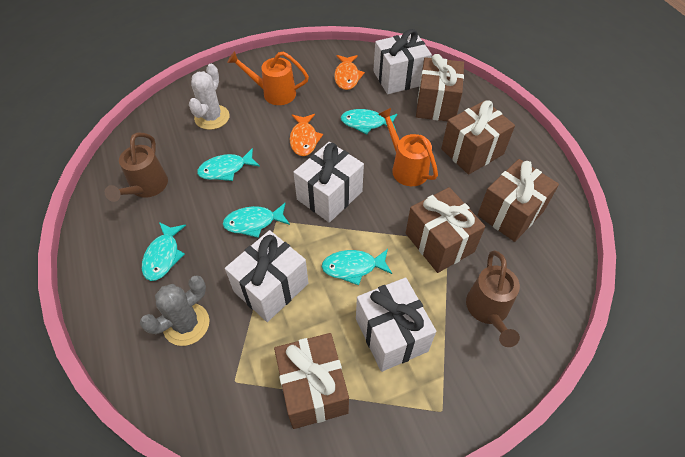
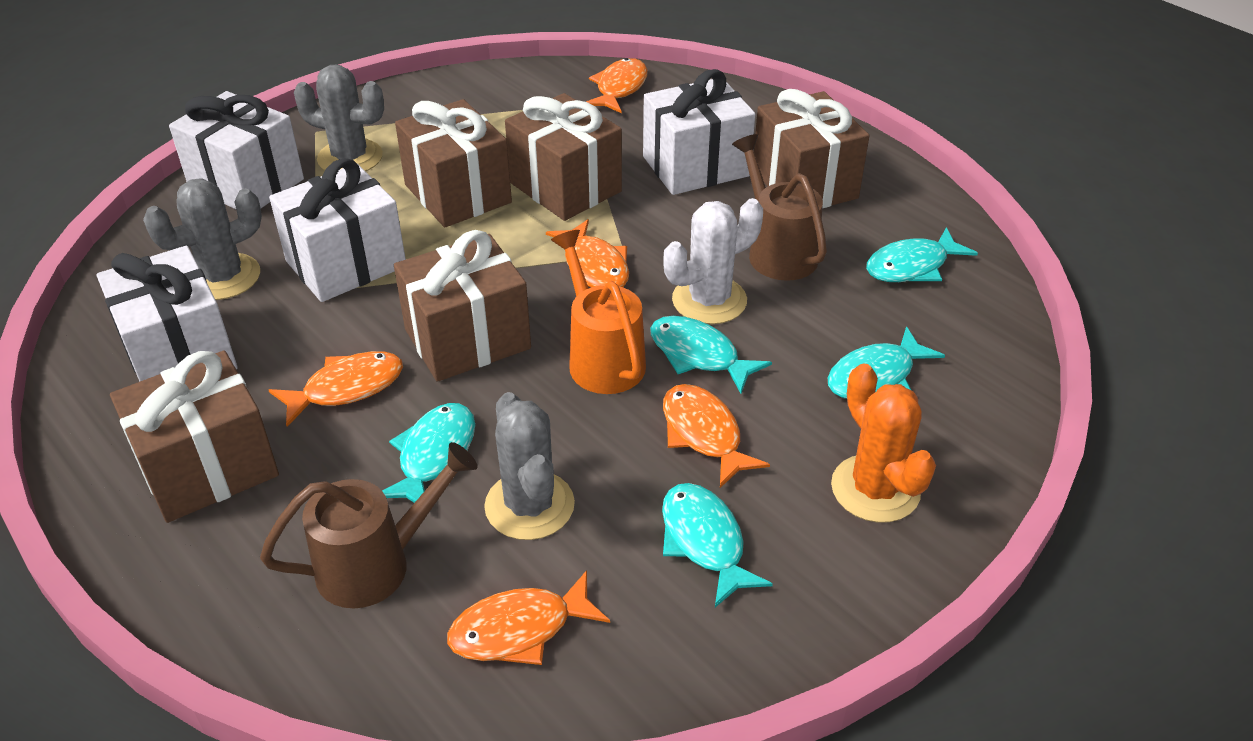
grey cactus: 1 -> 3
orange cactus: 0 -> 1
orange fish: 2 -> 5
orange watering can: 2 -> 1

